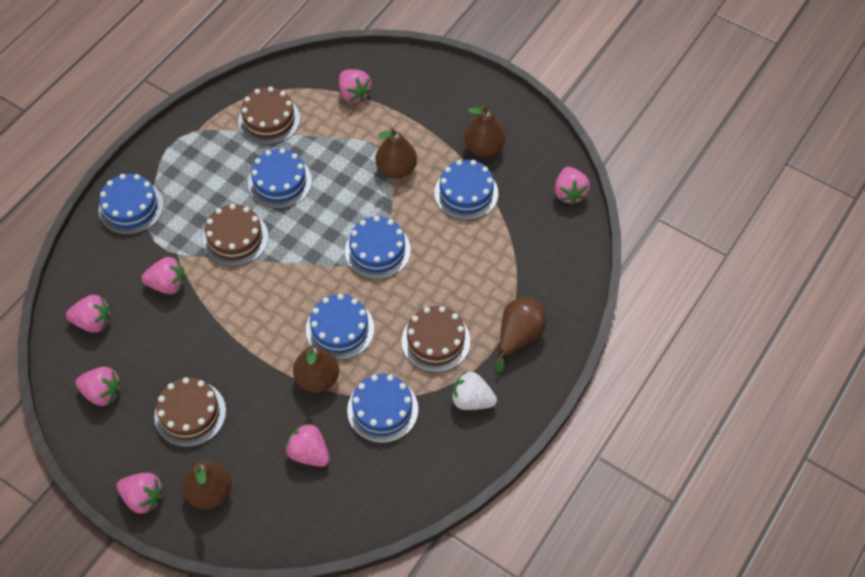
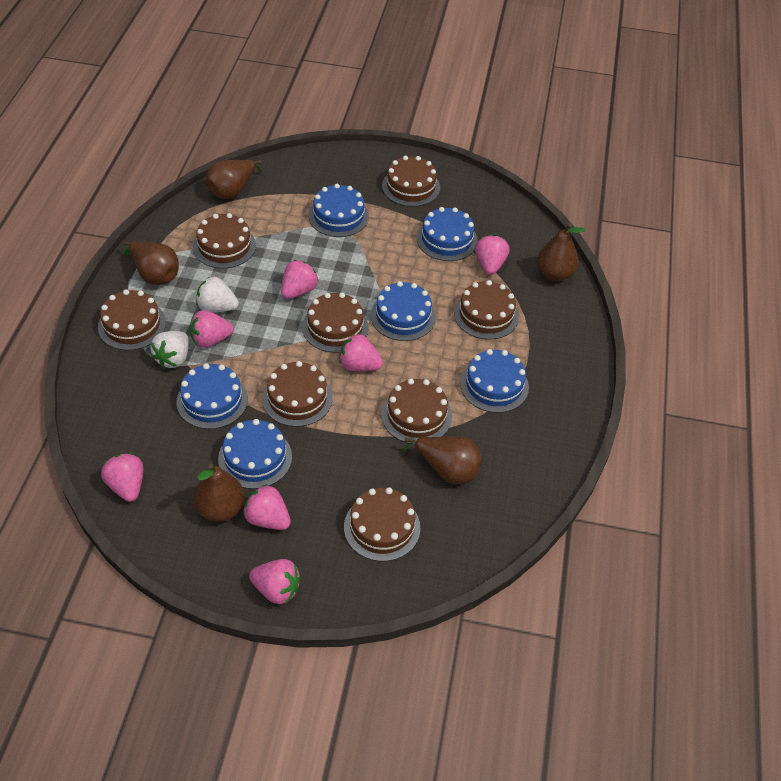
brown cake: 4 -> 8
white strawberry: 1 -> 2

